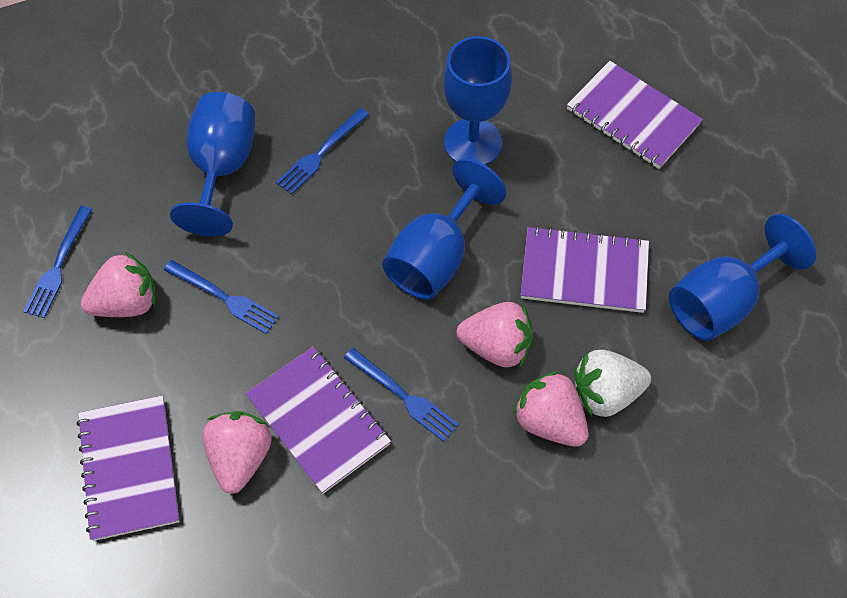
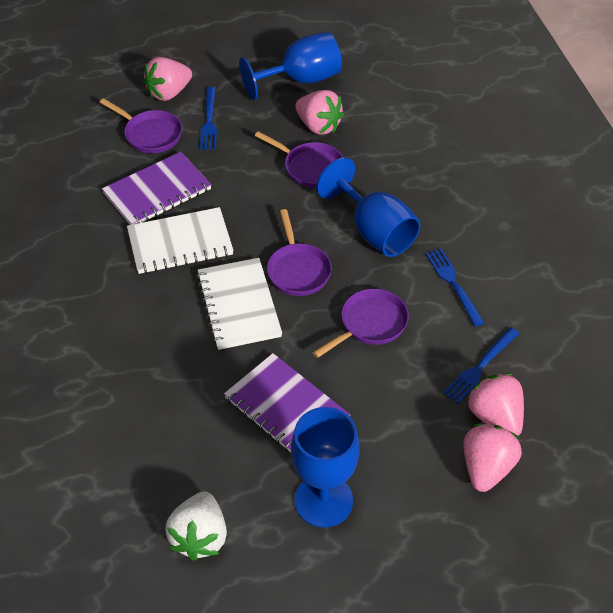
blue fork: 4 -> 3
blue goblet: 4 -> 3
purple notebook: 4 -> 2
purple pan: 0 -> 4
white notebook: 0 -> 2

